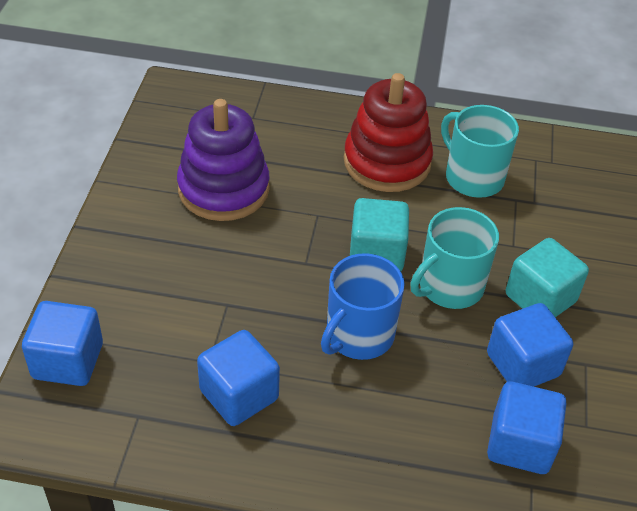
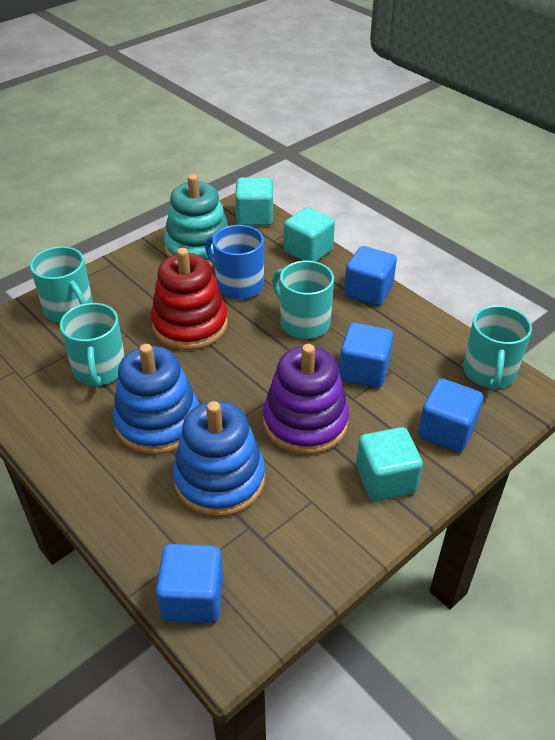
blue stacking toy: 0 -> 2
turquoise cube: 2 -> 3
turquoise mug: 2 -> 4
turquoise stacking toy: 0 -> 1

